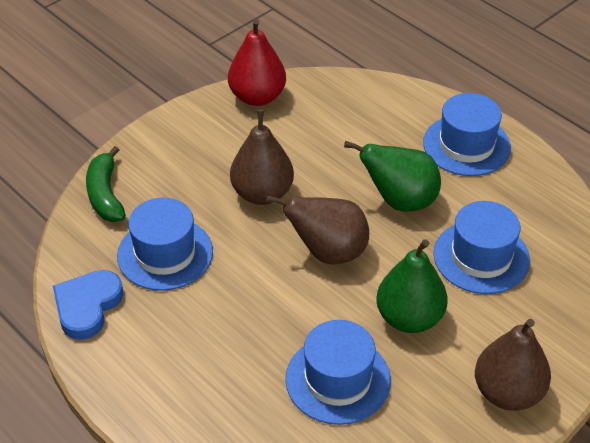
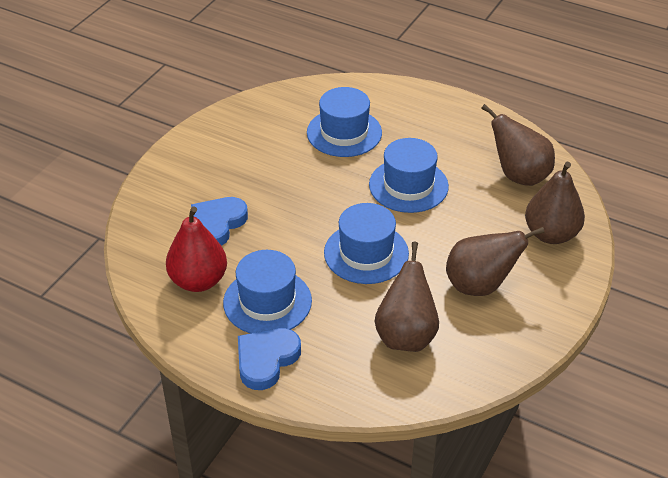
blue heart: 1 -> 2
brown pear: 3 -> 4
green banana: 1 -> 0
green pear: 2 -> 0

